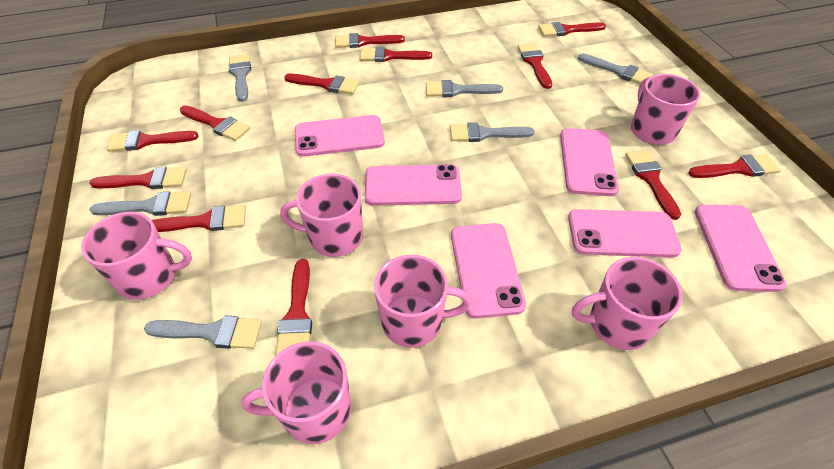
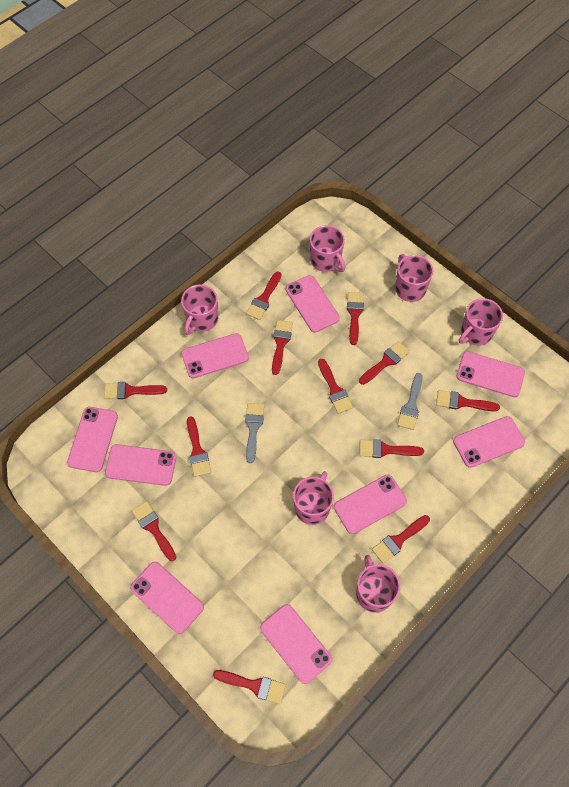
grey brush: 6 -> 2
pink phone: 6 -> 9

